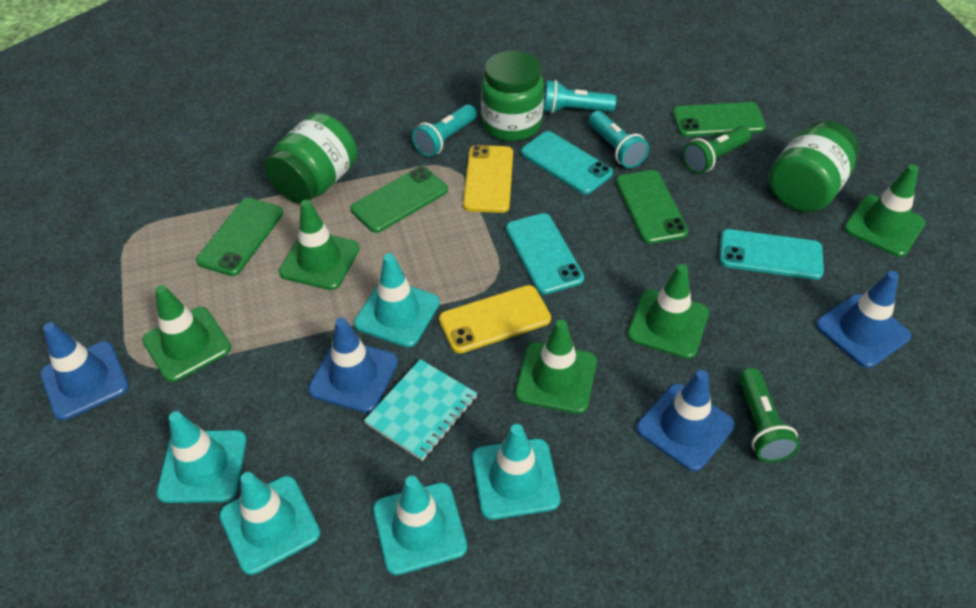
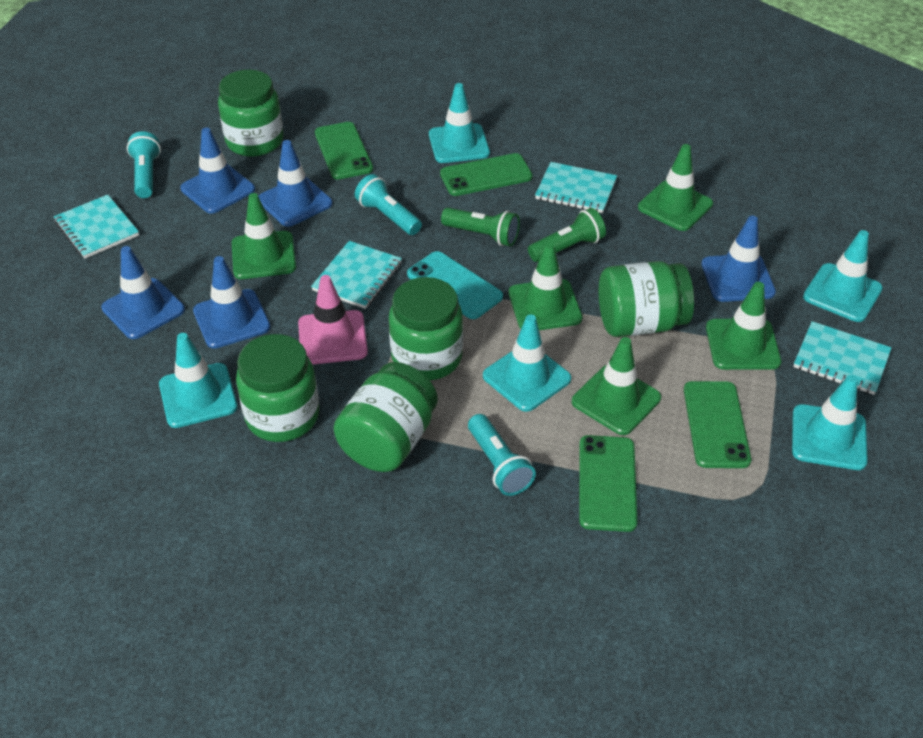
blue traffic cone: 4 -> 5
green jar: 3 -> 5
pink traffic cone: 0 -> 1
turquoise notebook: 1 -> 4
turquoise phone: 3 -> 1
yellow phone: 2 -> 0

